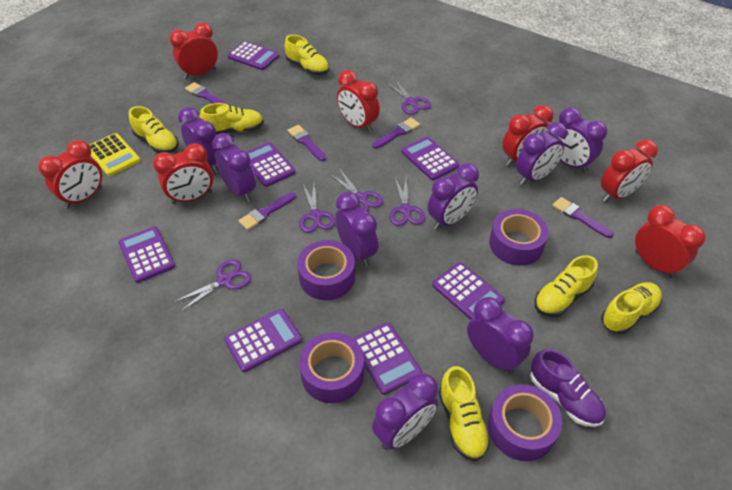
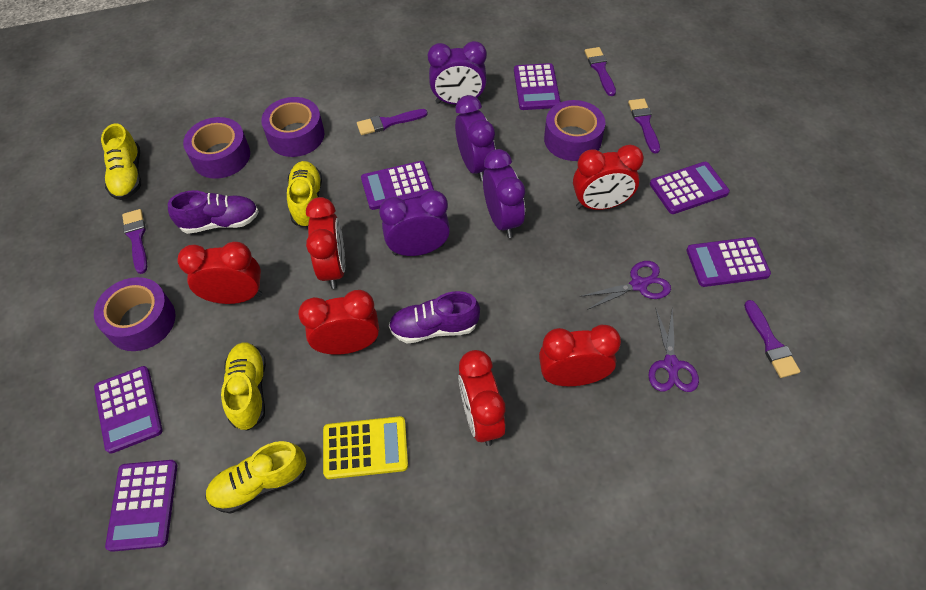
purple calculator: 7 -> 6
purple clock: 8 -> 4
purple scissors: 5 -> 2
purple shoe: 1 -> 2
red clock: 7 -> 6
yellow shoe: 6 -> 4

